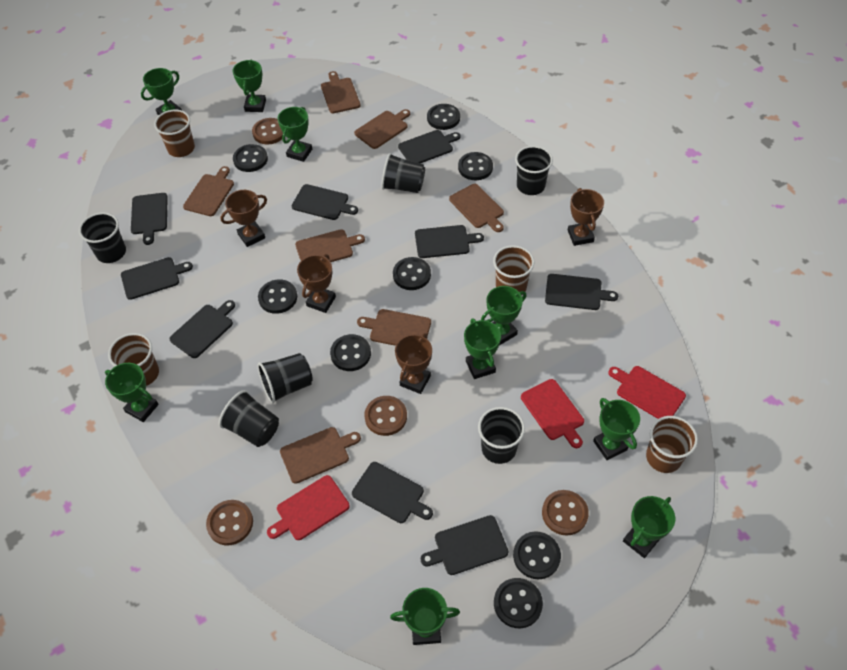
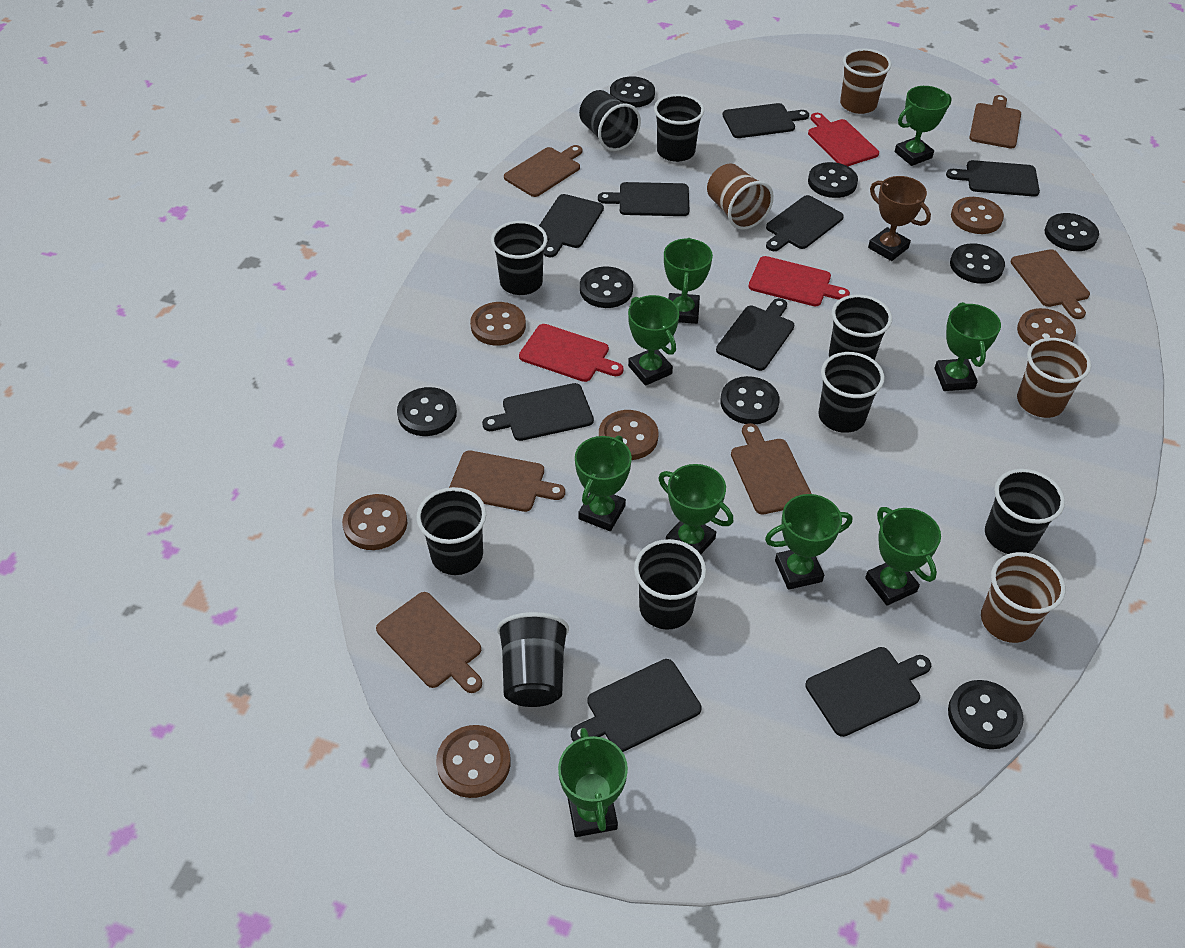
black cup: 6 -> 9
brown button: 4 -> 6
brown cutting board: 7 -> 6
brown trophy: 4 -> 1

